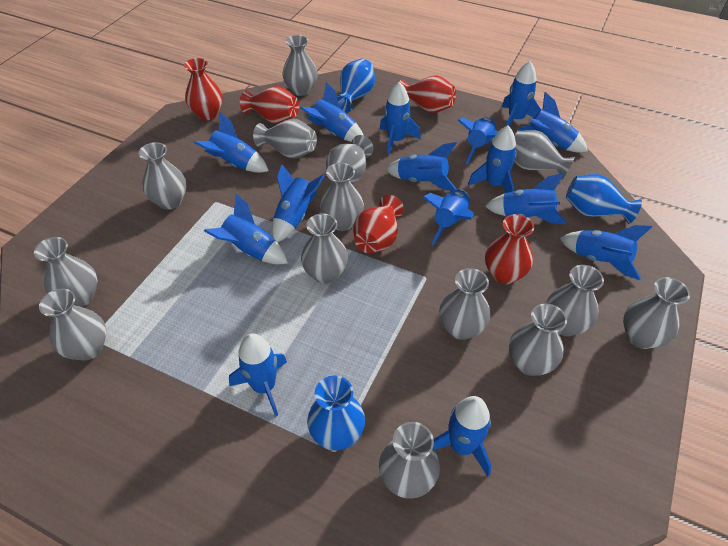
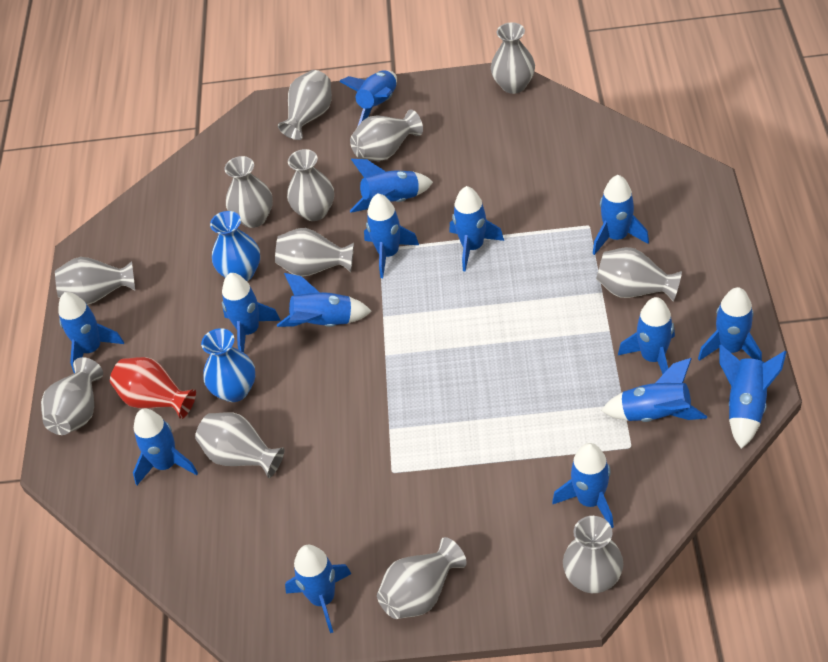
blue vase: 3 -> 2
grey vase: 14 -> 12
red vase: 5 -> 1

